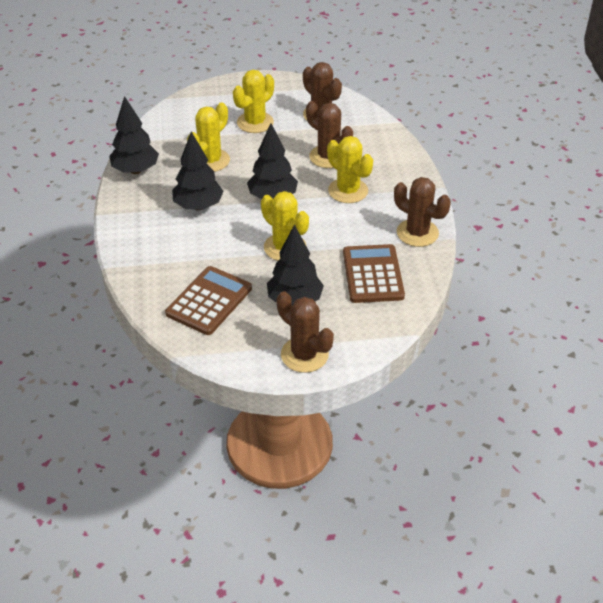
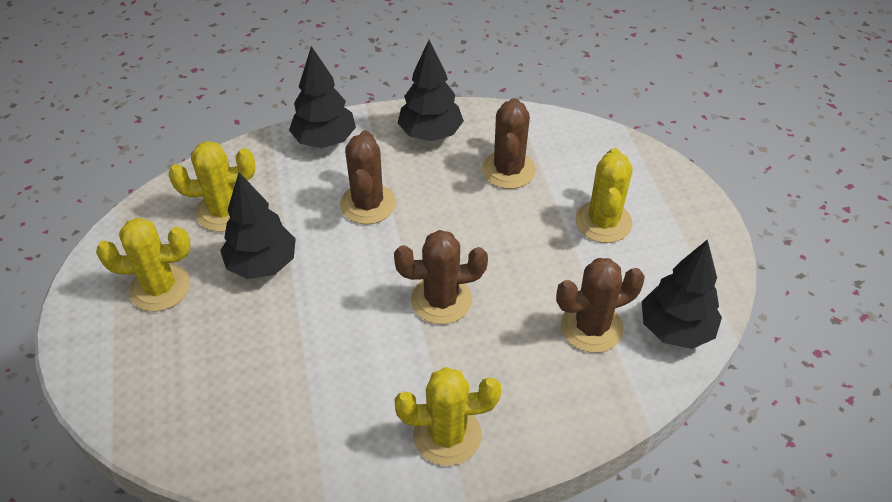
brown calculator: 2 -> 0

